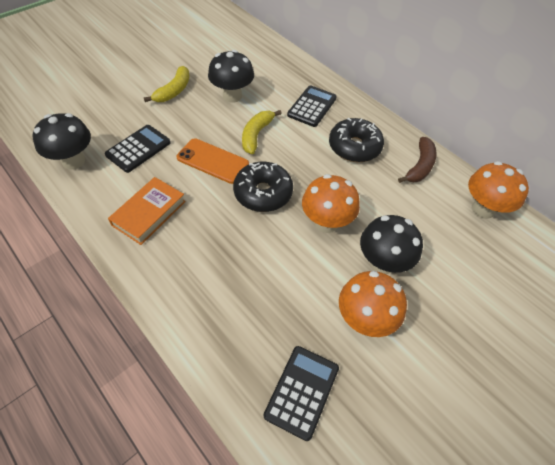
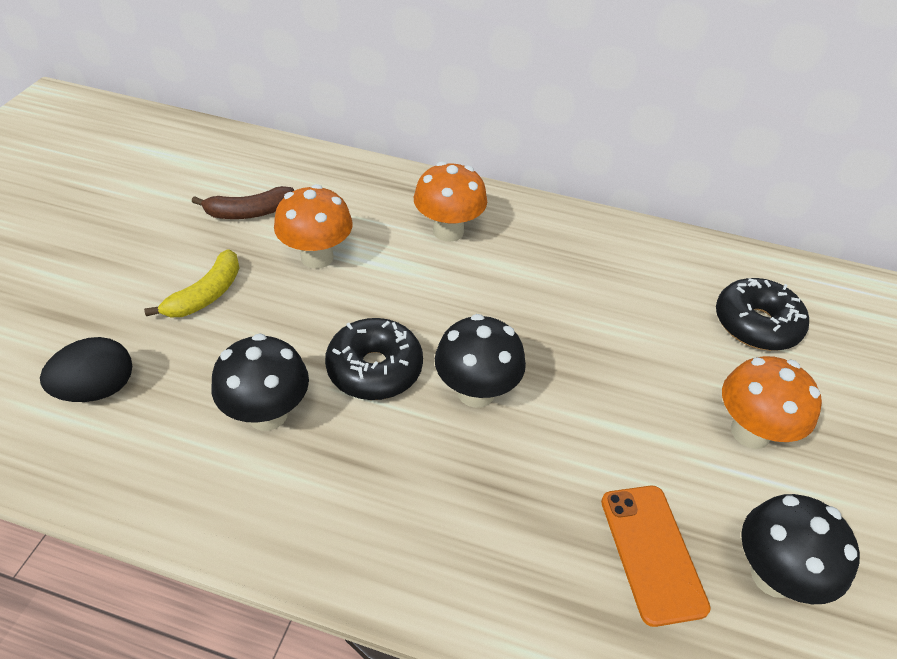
black calculator: 3 -> 0
black egg: 0 -> 1
orange book: 1 -> 0
yellow banana: 2 -> 1

